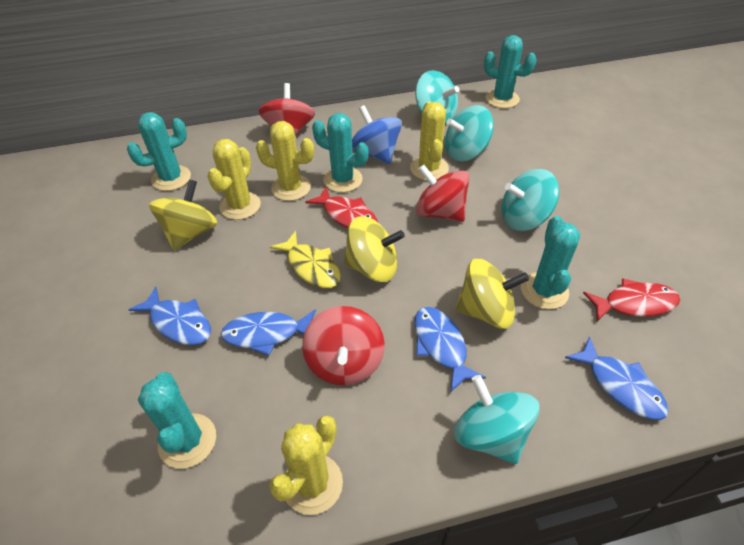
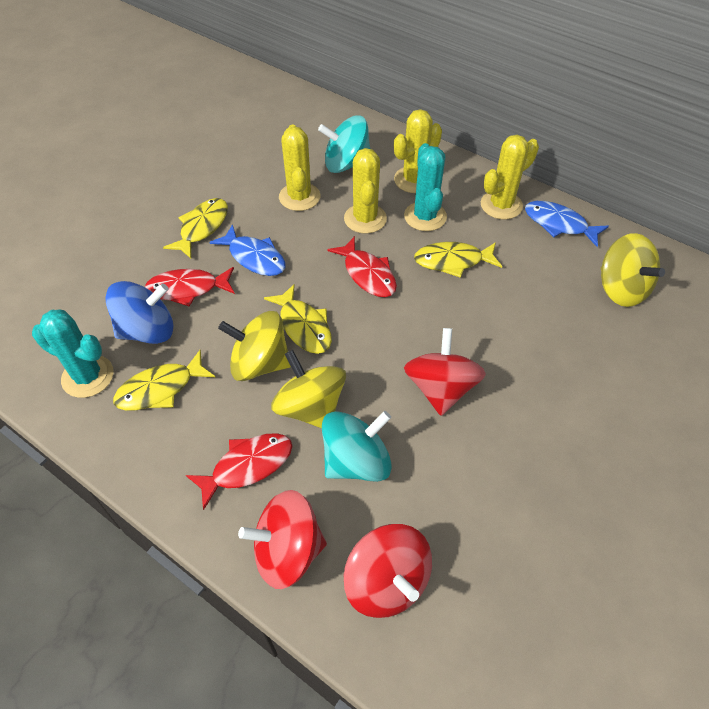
blue fish: 4 -> 2
red fish: 2 -> 3
turquoise cactus: 5 -> 2
turquoise spinning top: 4 -> 2
yellow fish: 1 -> 4

